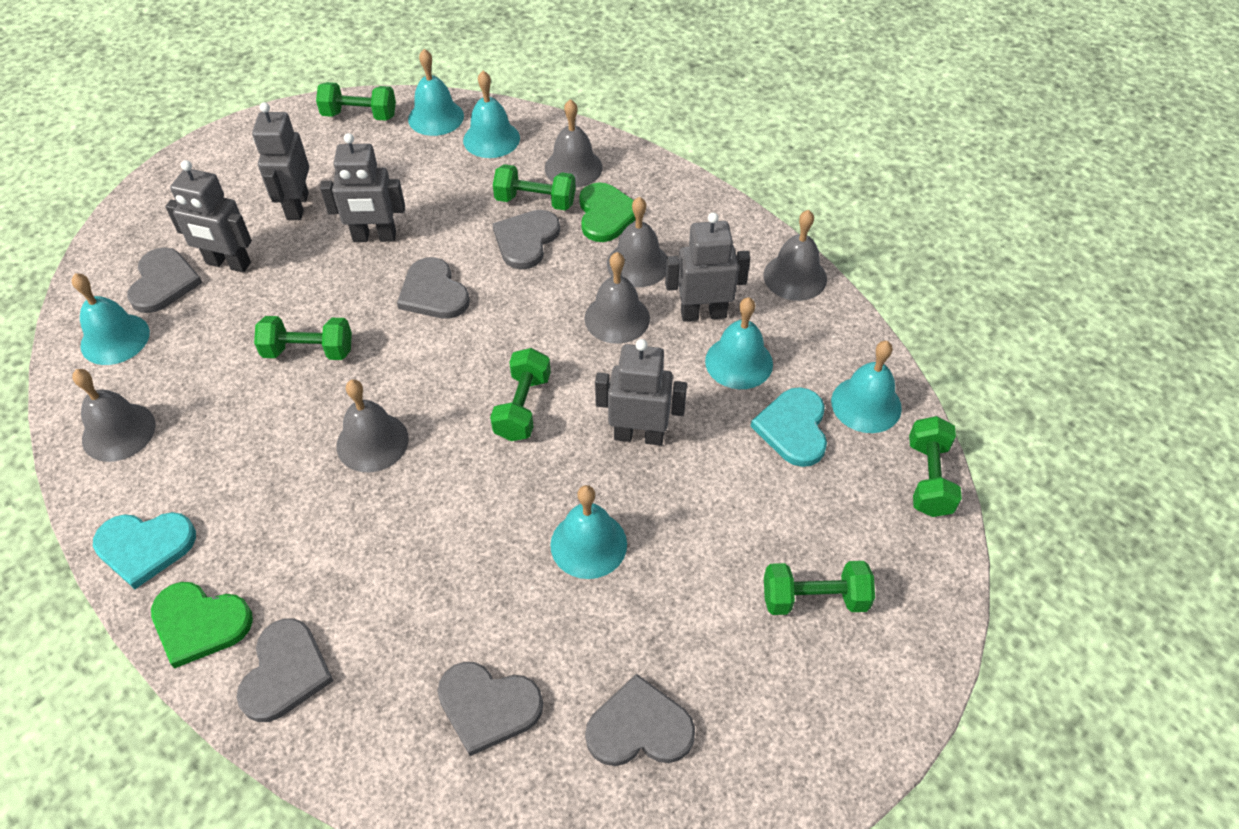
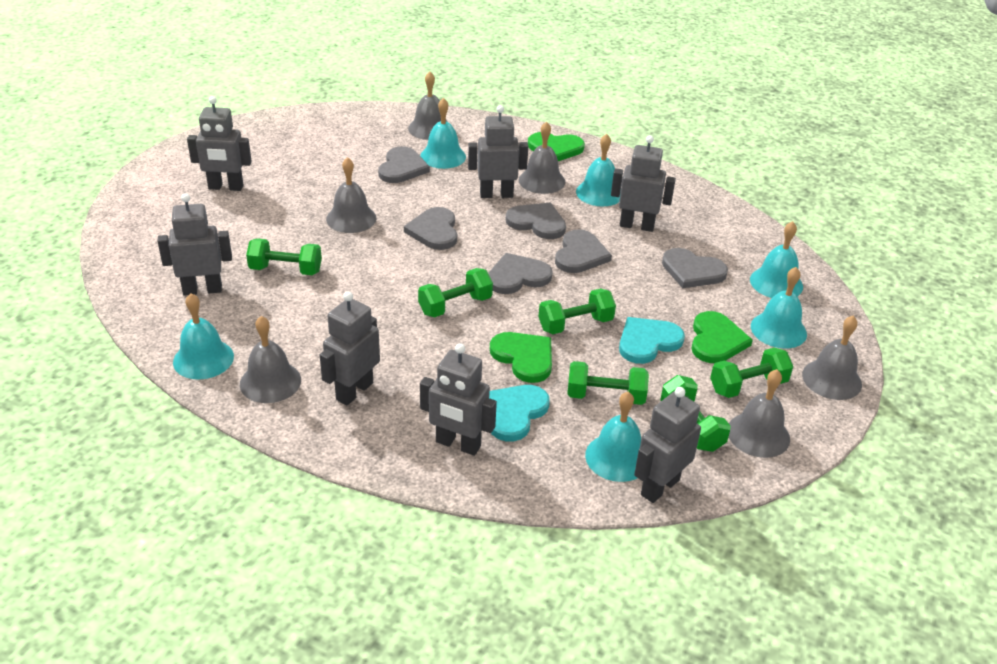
green heart: 2 -> 3
grey robot: 5 -> 7

